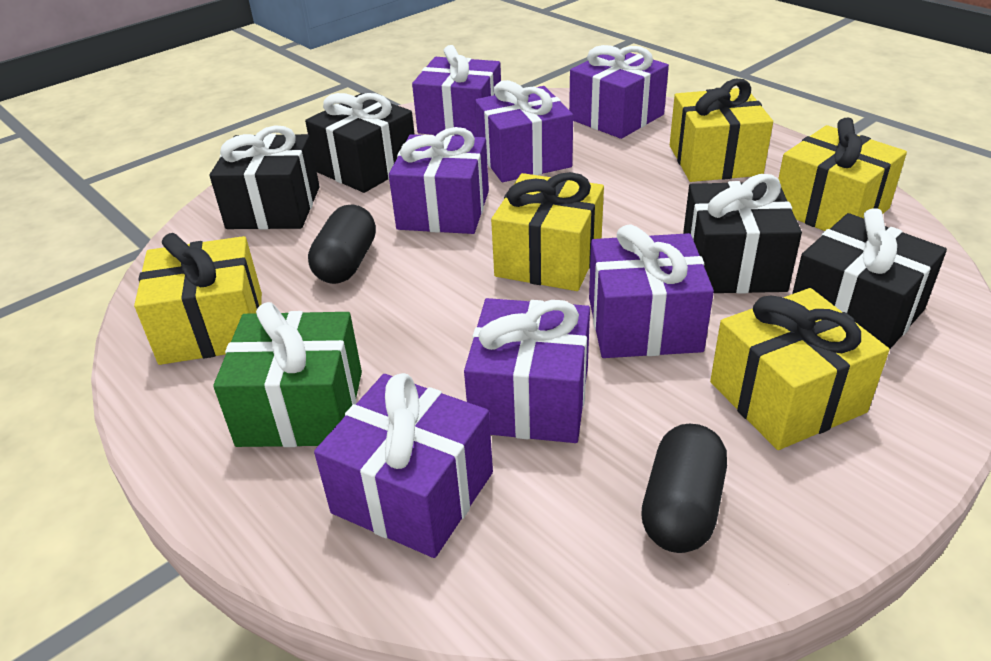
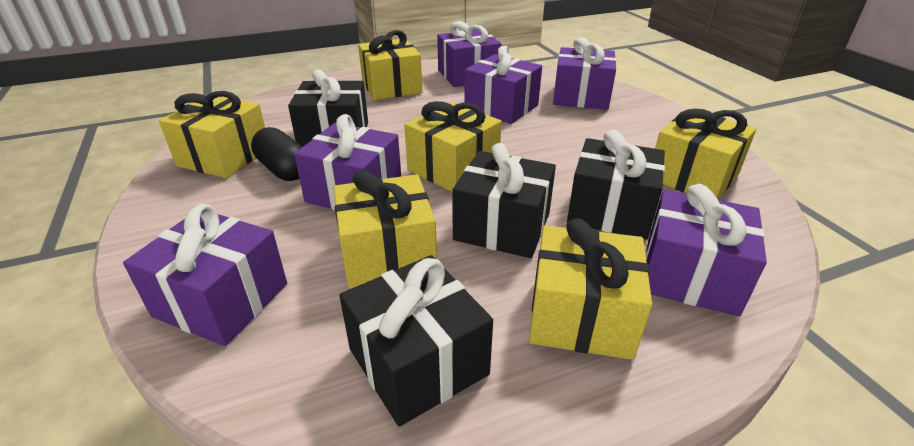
black capsule: 2 -> 1
green gift: 1 -> 0
purple gift: 7 -> 6
yellow gift: 5 -> 6

